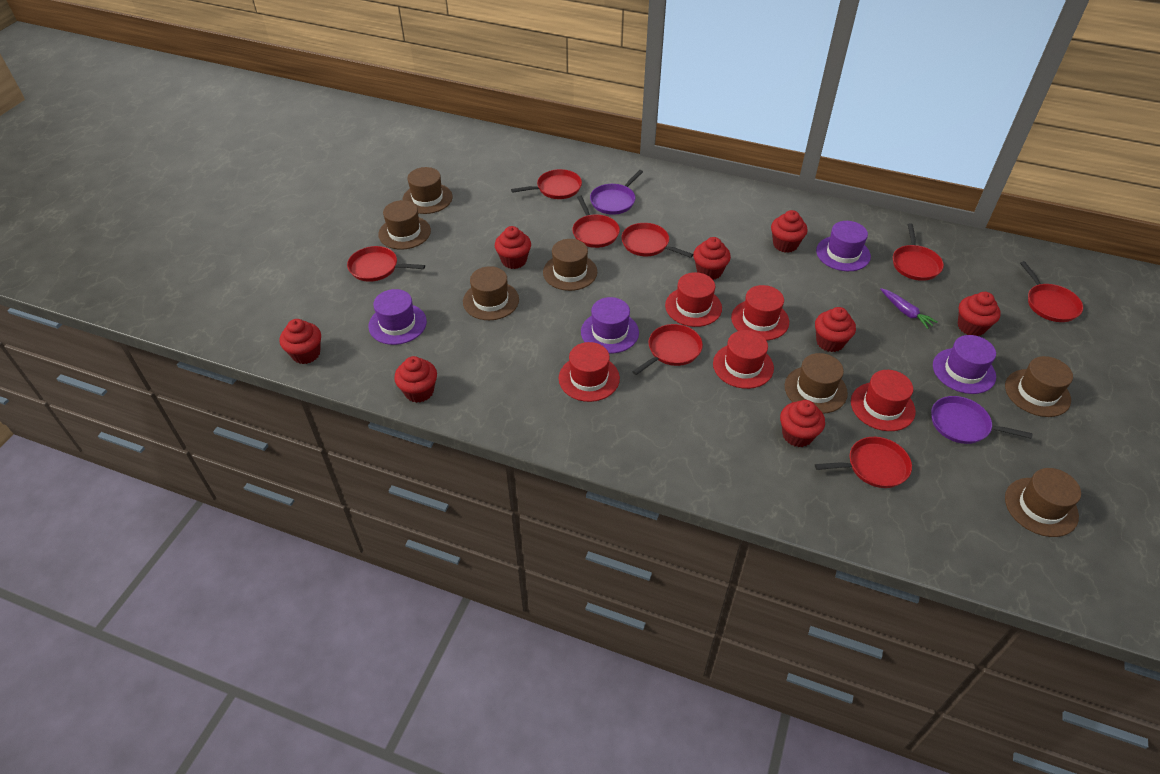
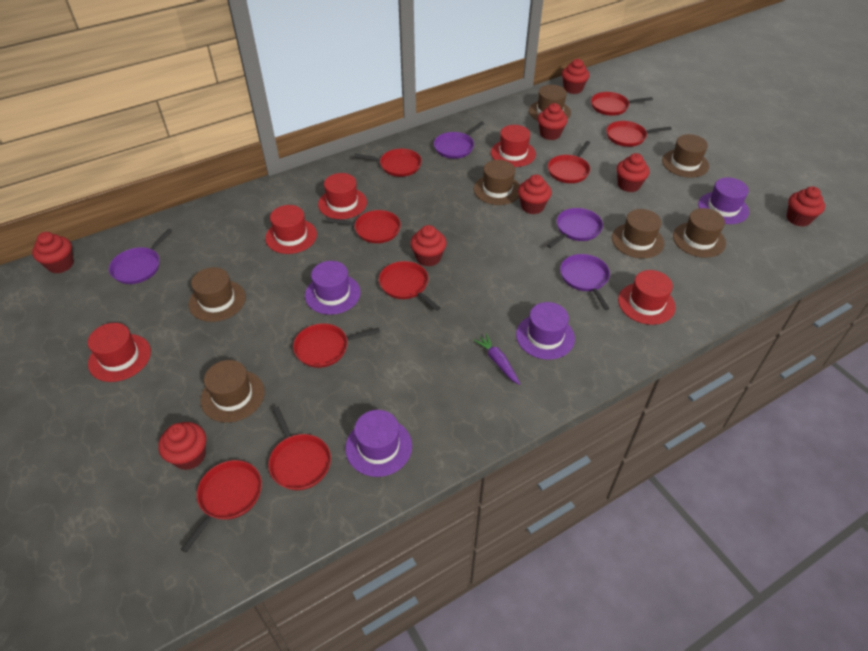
purple pan: 2 -> 4
red pan: 8 -> 9

